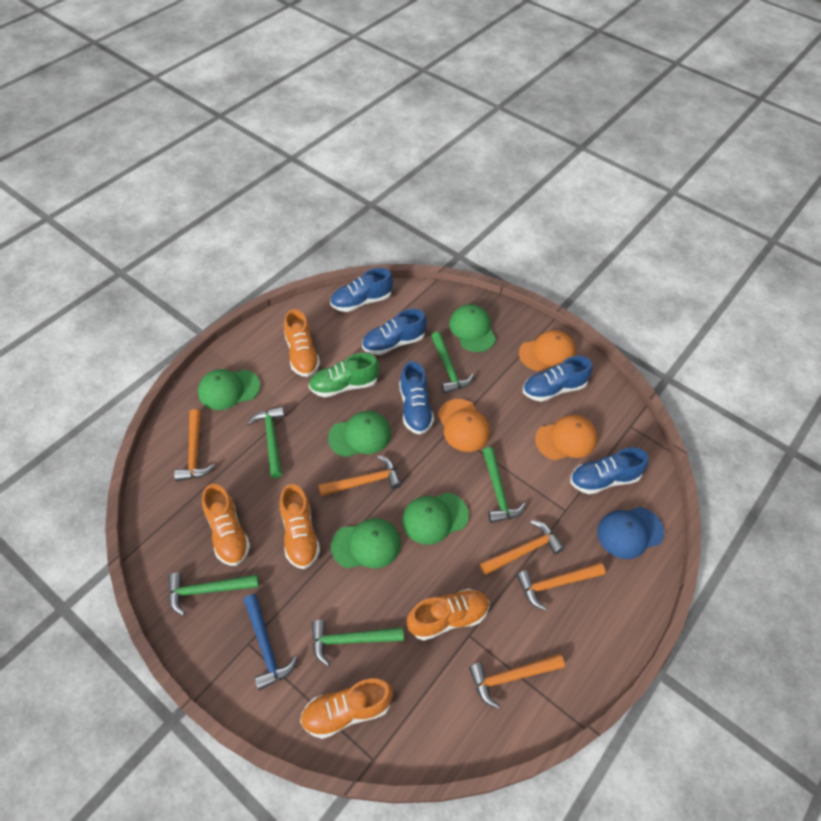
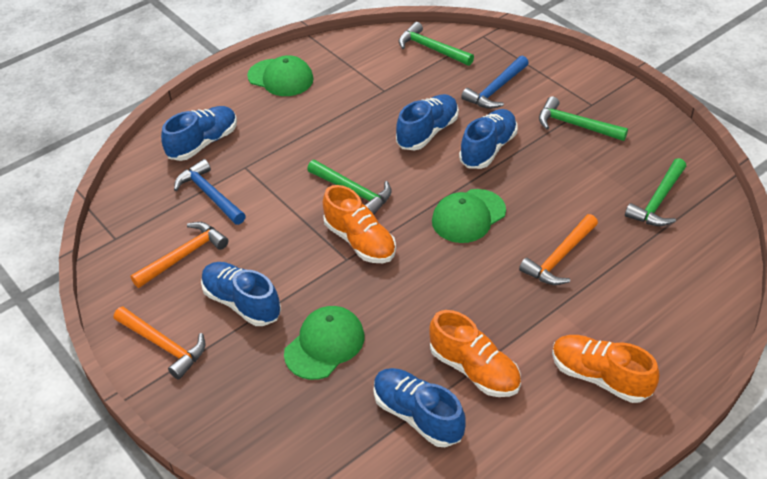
blue cap: 1 -> 0
blue hammer: 1 -> 2
green cap: 5 -> 3
green hammer: 5 -> 4
green shoe: 1 -> 0
orange cap: 3 -> 0
orange hammer: 5 -> 3
orange shoe: 5 -> 3

